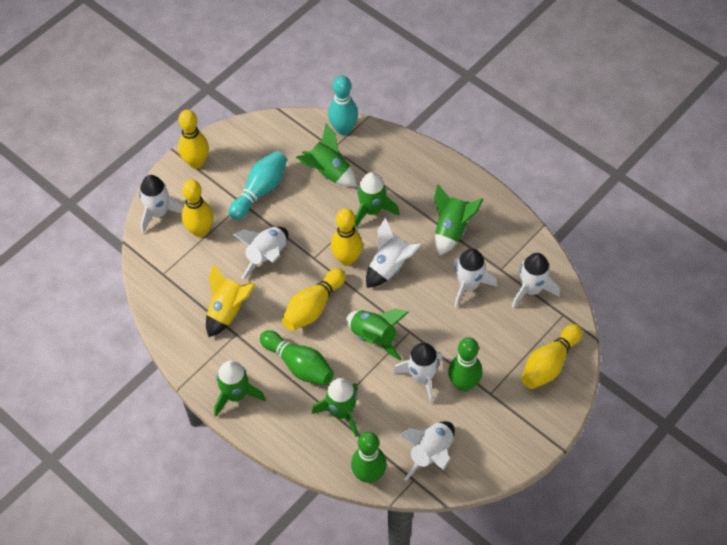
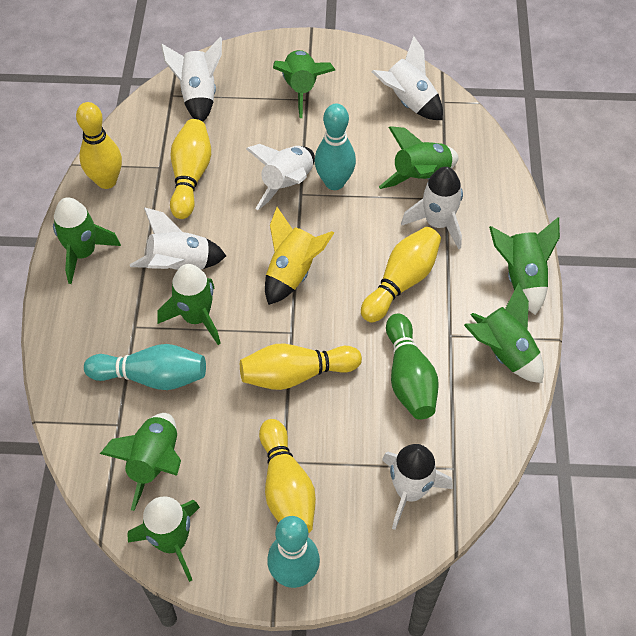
green bowling pin: 3 -> 1
green rocket: 6 -> 8
turquoise bowling pin: 2 -> 3
white rocket: 7 -> 6

